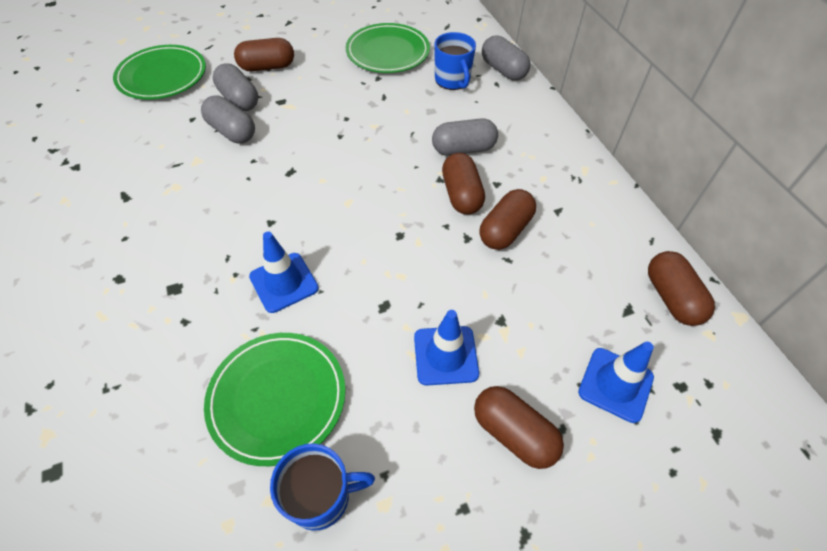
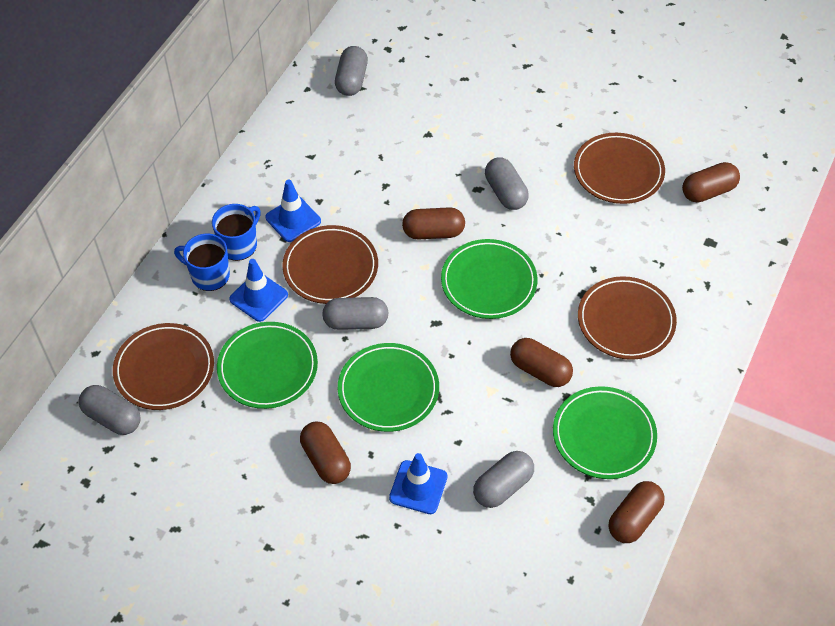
brown plate: 0 -> 4
green plate: 3 -> 4
grey capsule: 4 -> 5

